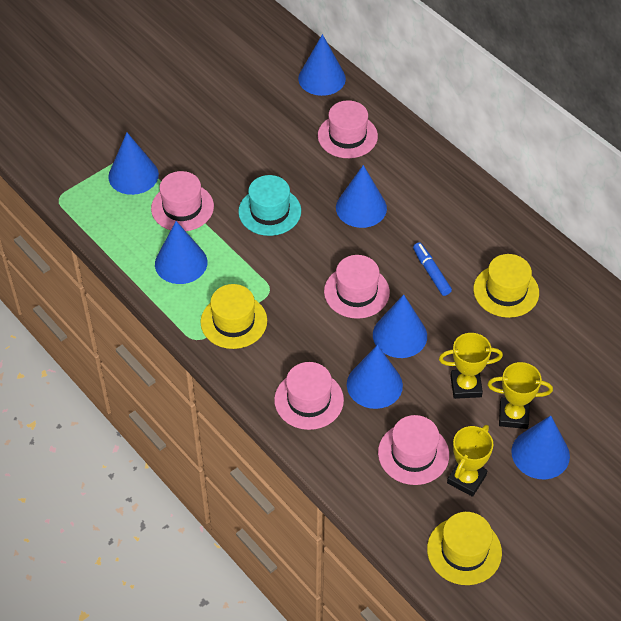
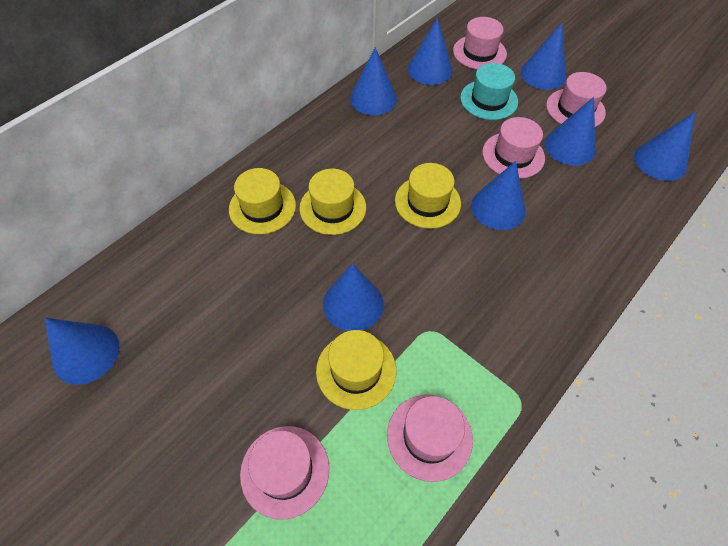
blue cone: 7 -> 8
blue marker: 1 -> 0
yellow hat: 3 -> 4
yellow trophy: 3 -> 0

